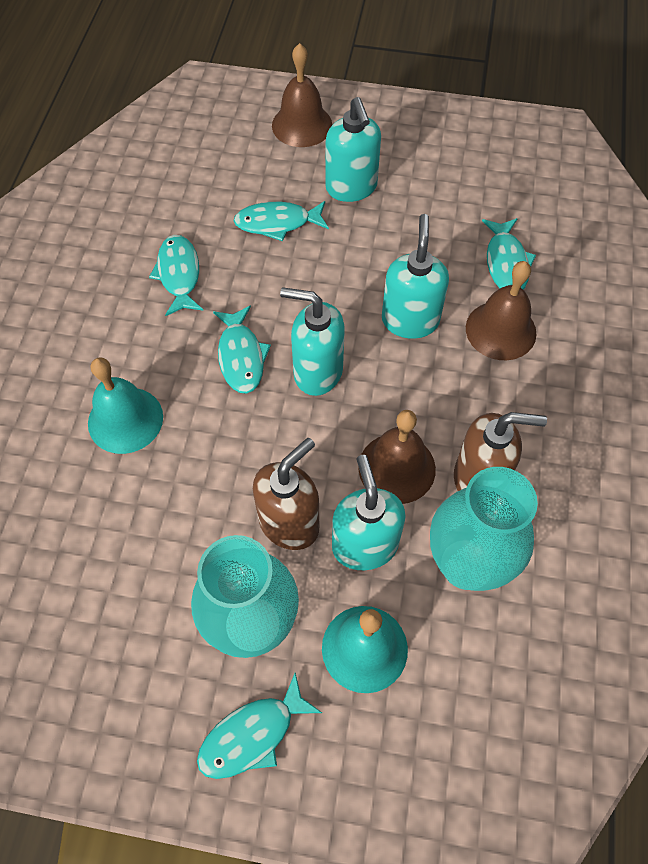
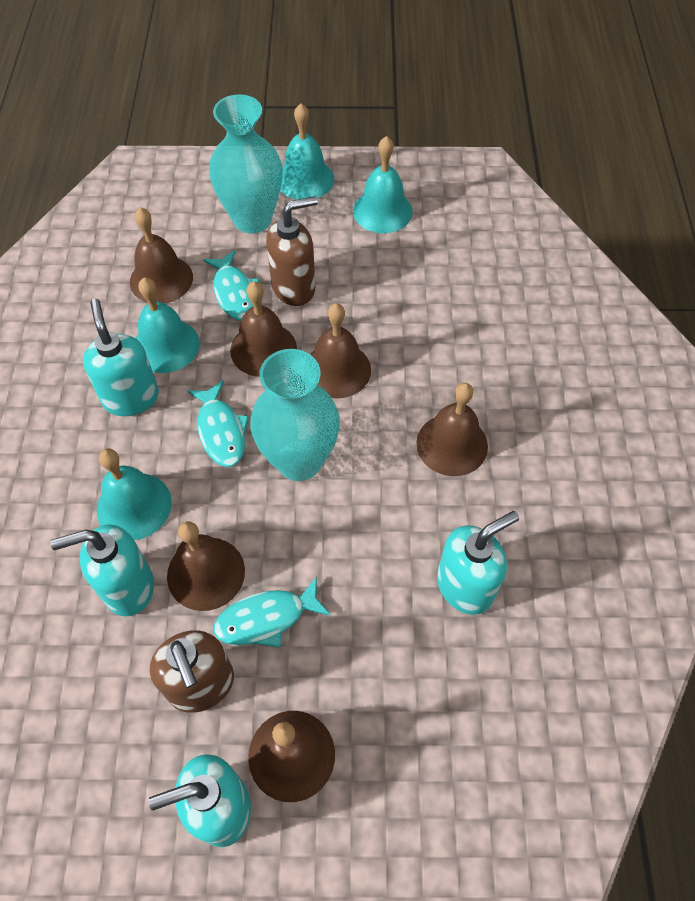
brown bell: 3 -> 6
turquoise bell: 2 -> 4
turquoise fish: 5 -> 3

